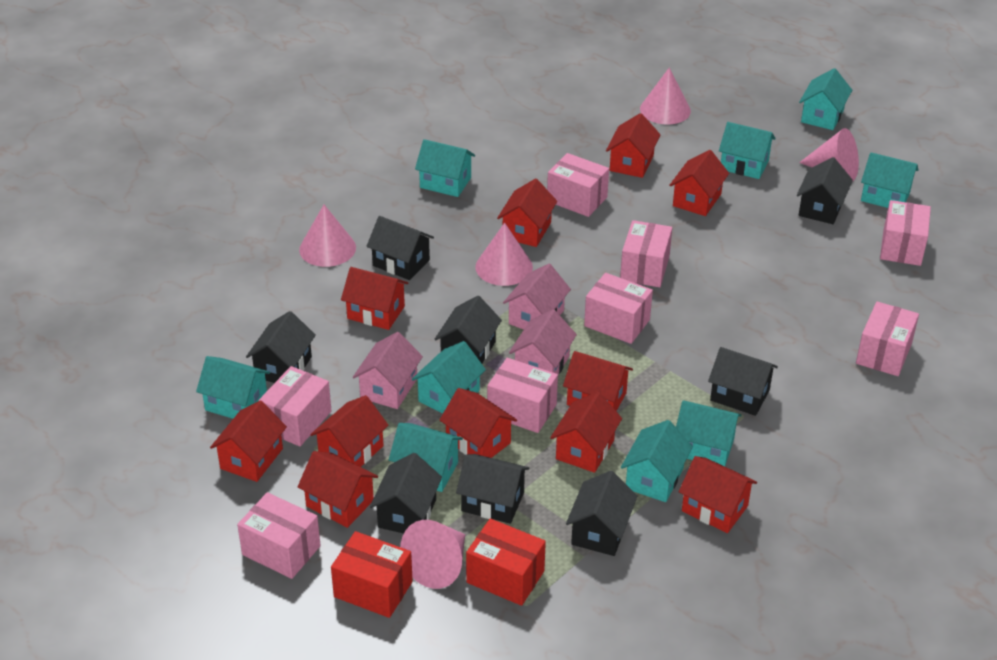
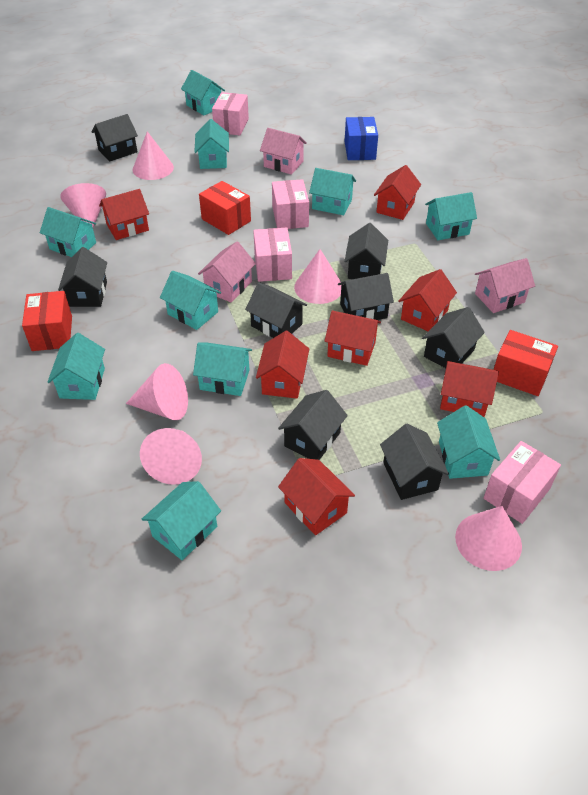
blue box: 0 -> 1
pink box: 8 -> 4
pink cone: 5 -> 6
red box: 2 -> 3
red house: 11 -> 7
turquoise house: 9 -> 10

